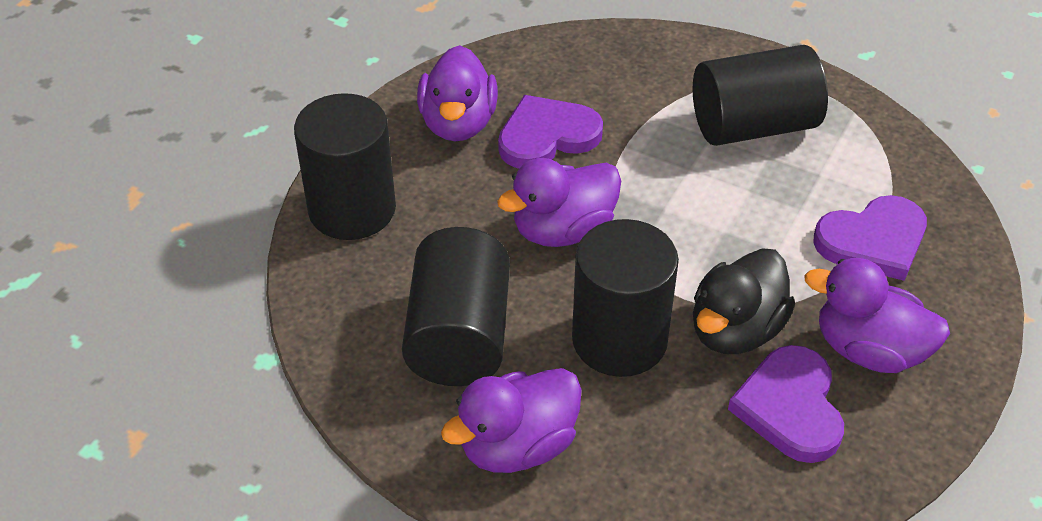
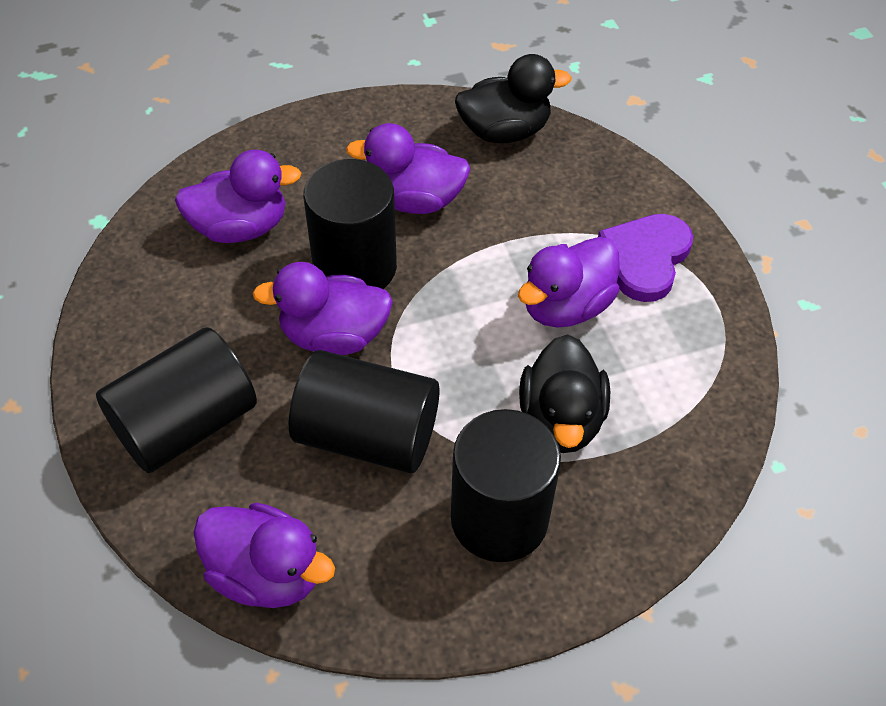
black duck: 1 -> 2
purple duck: 4 -> 5
purple heart: 3 -> 1

